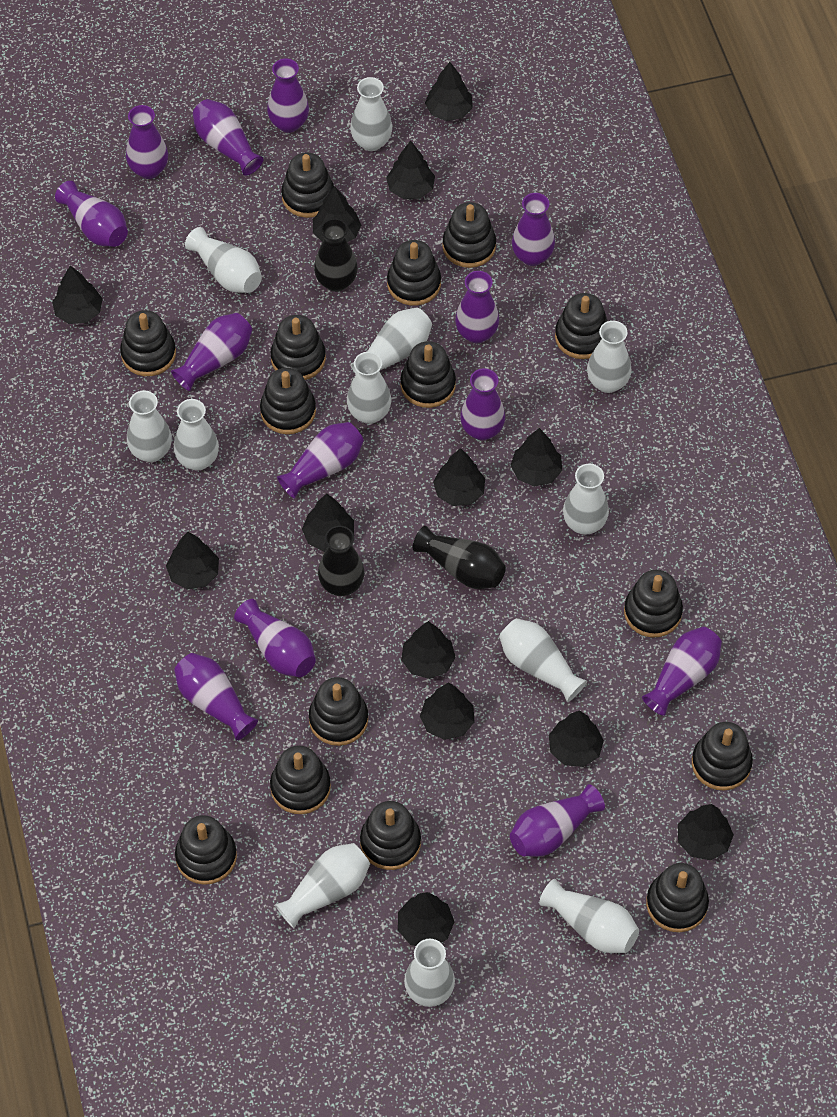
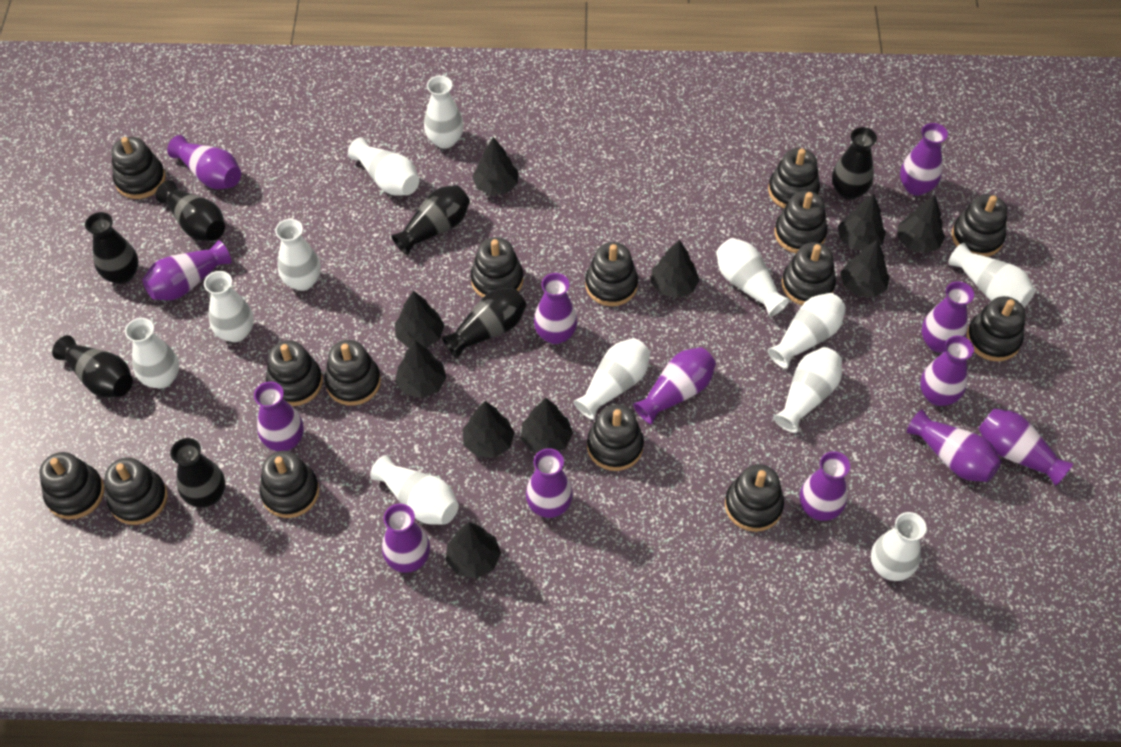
black tree: 13 -> 10
black vase: 3 -> 7

